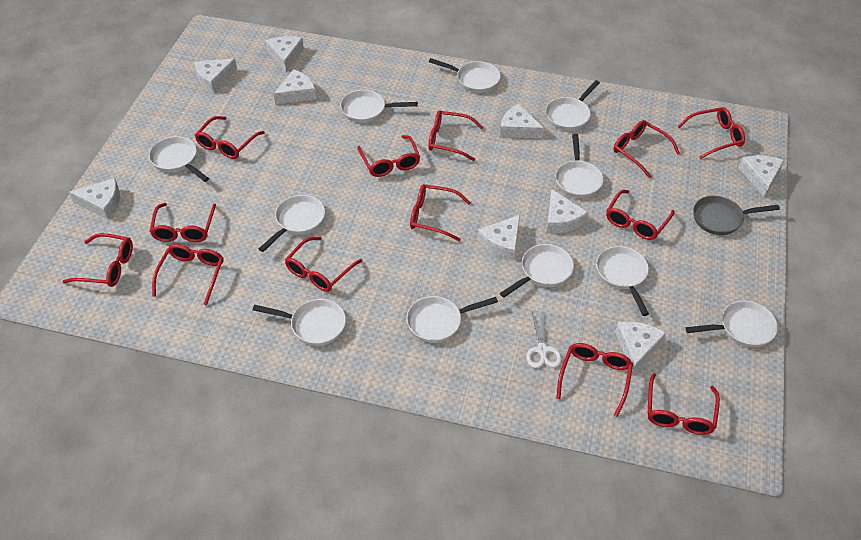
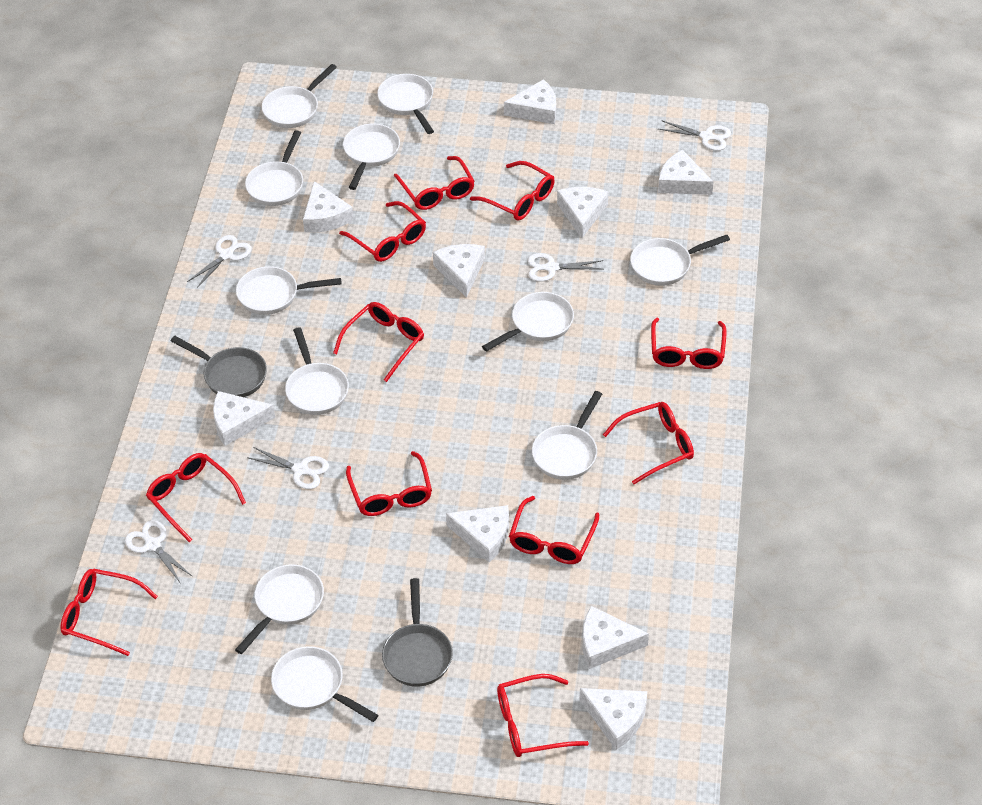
grey pan: 1 -> 2
red glasses: 13 -> 11
white scissors: 1 -> 5

